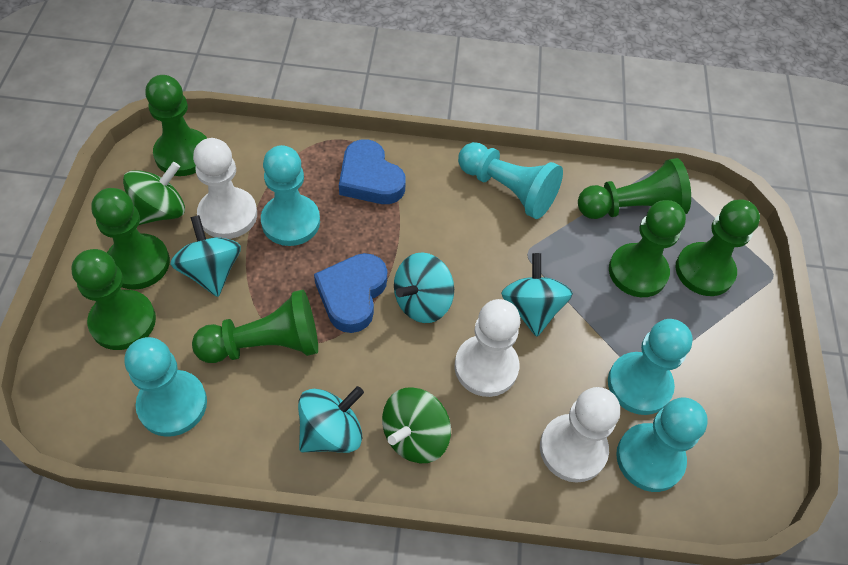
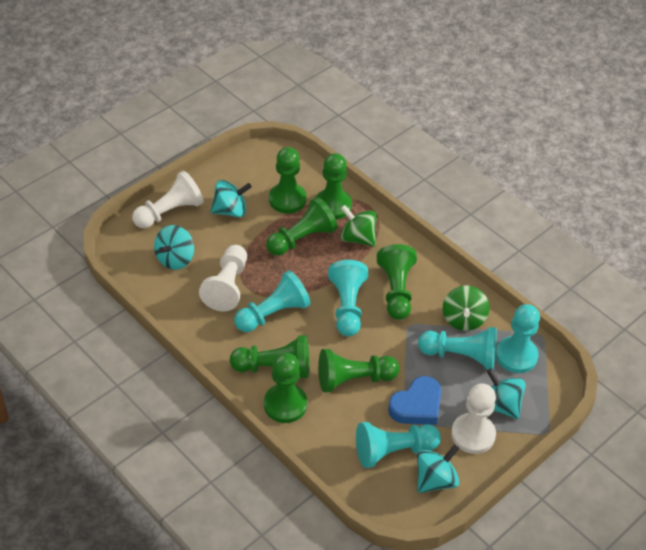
blue heart: 2 -> 1

